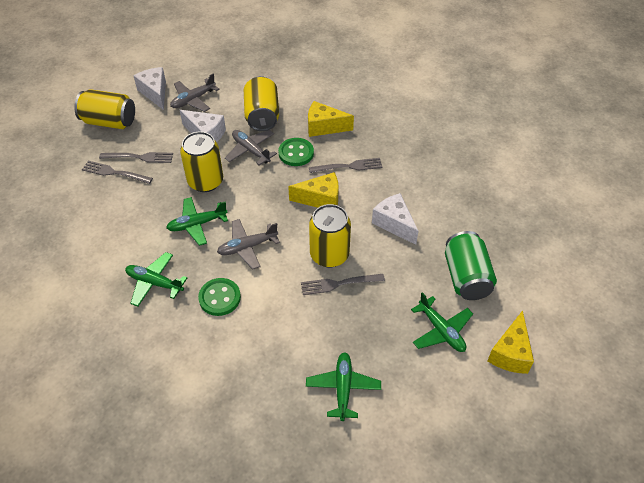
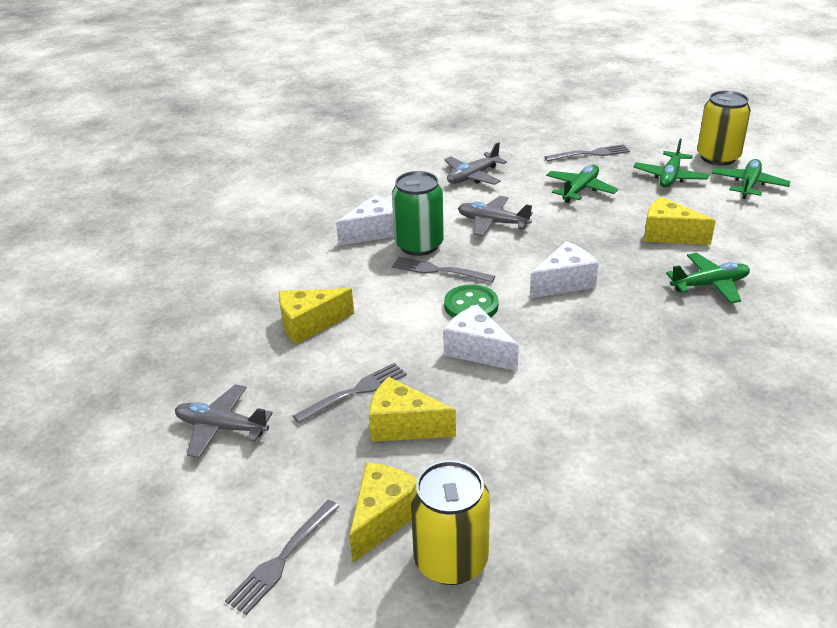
green button: 2 -> 1
yellow can: 4 -> 2
yellow cheese: 3 -> 4

